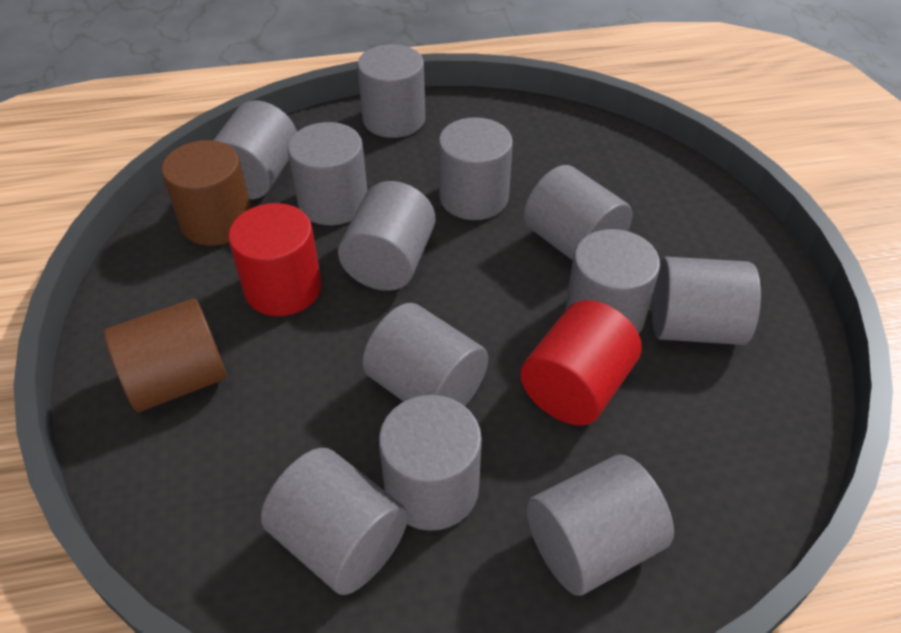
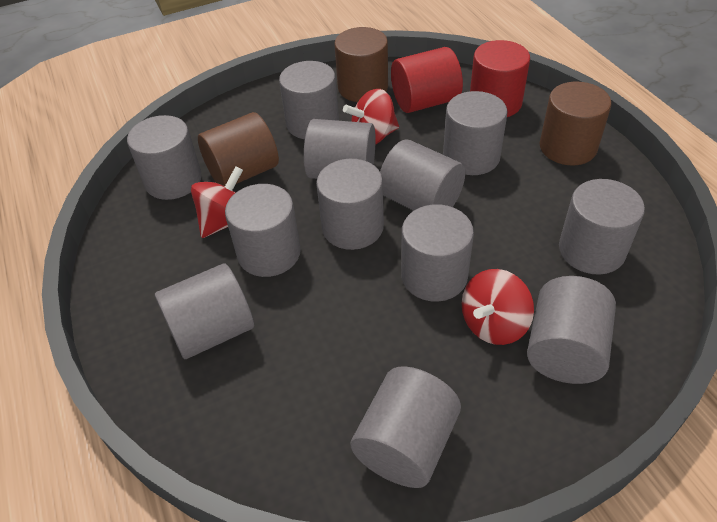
brown cylinder: 2 -> 3
red spinning top: 0 -> 3

